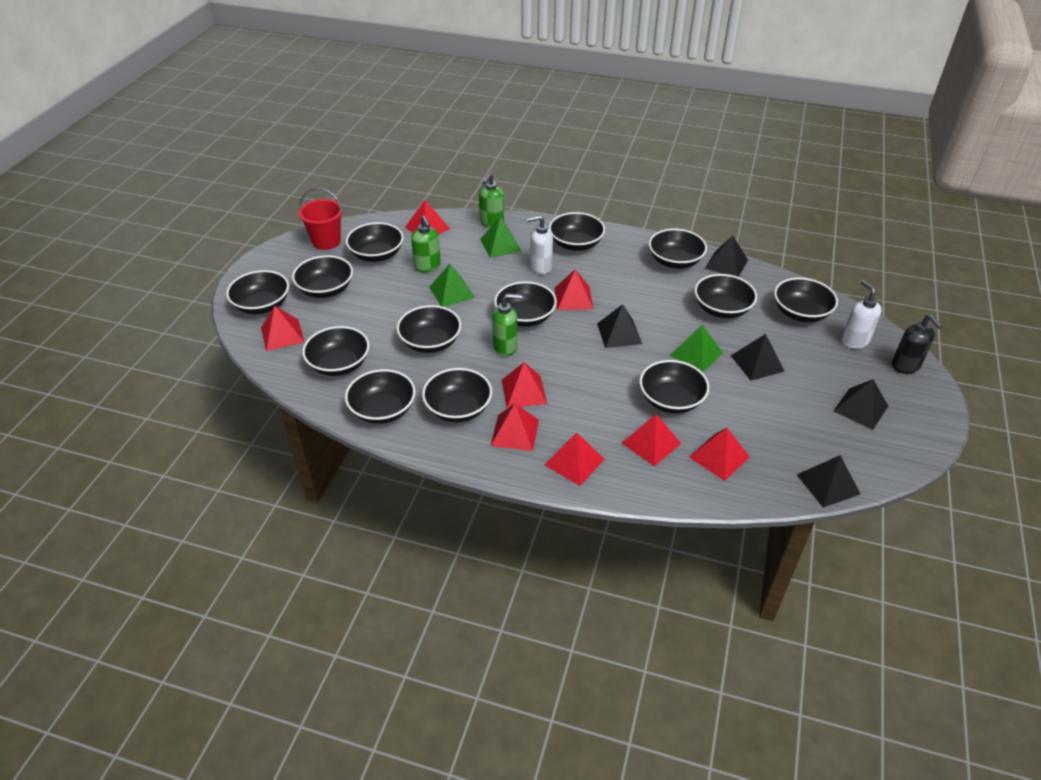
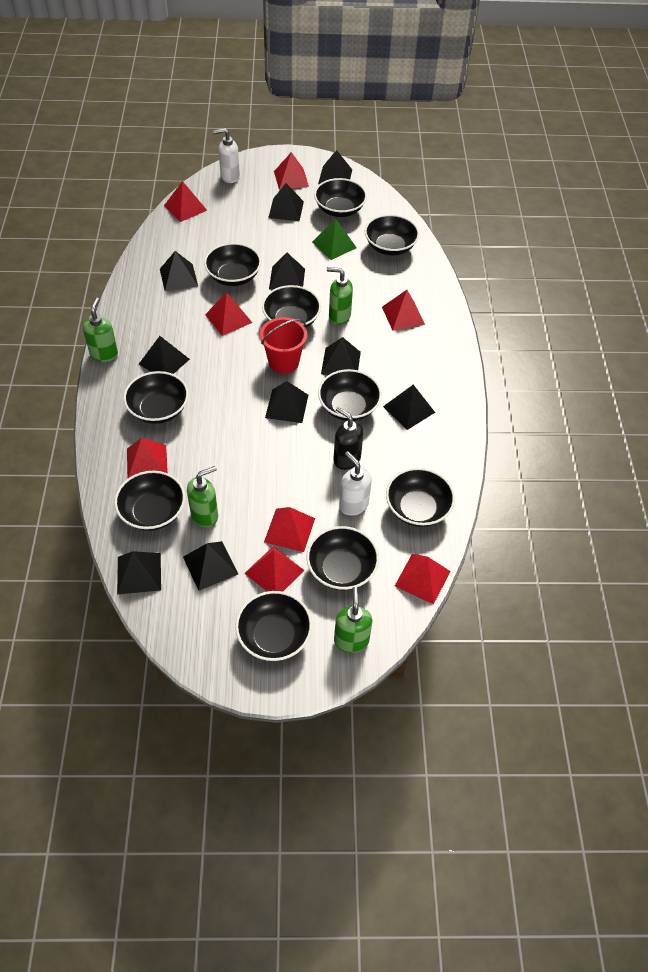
black bowl: 13 -> 10
black pyramid: 5 -> 10
green pyramid: 3 -> 1
green soap dispenser: 3 -> 4

